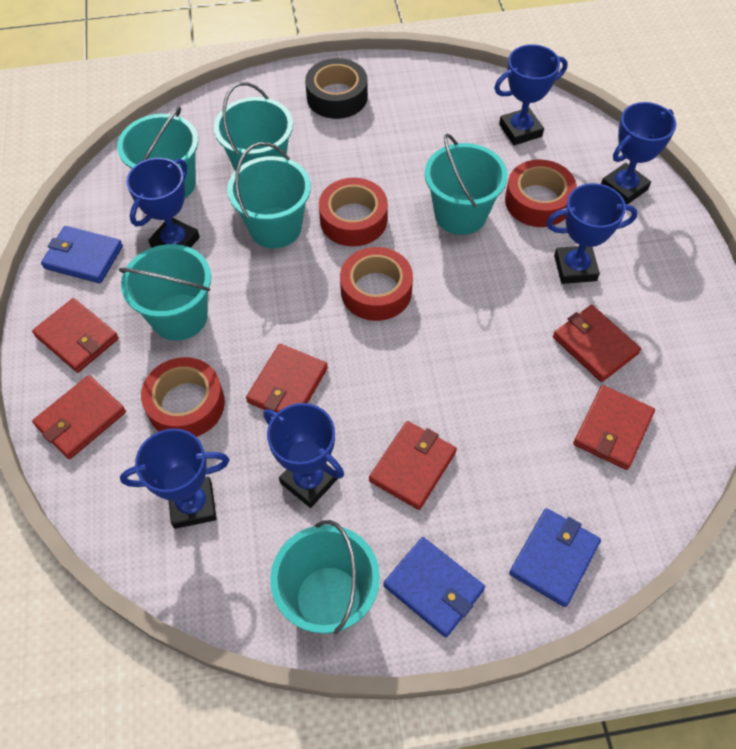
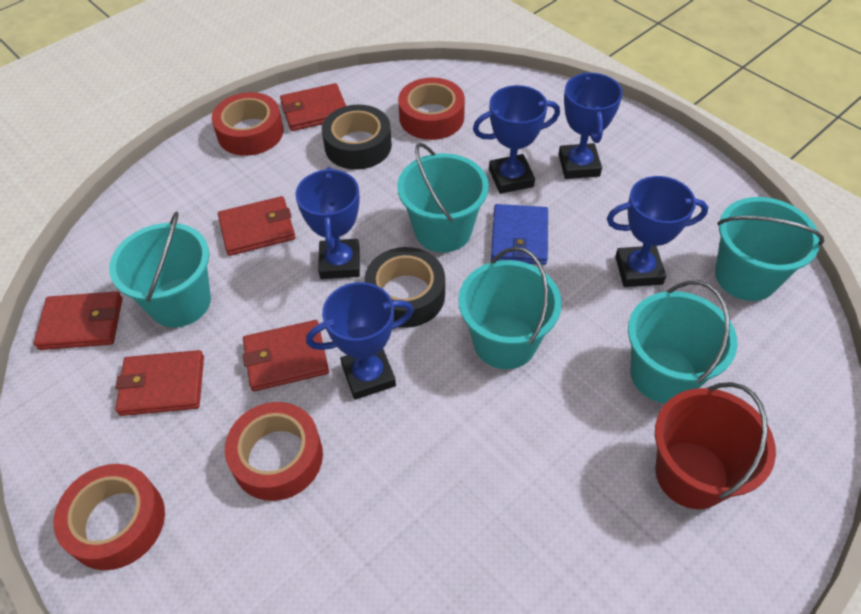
black tape: 1 -> 2
blue trophy: 6 -> 5
blue wallet: 3 -> 1
red bucket: 0 -> 1
red wallet: 6 -> 5
turquoise bucket: 6 -> 5

